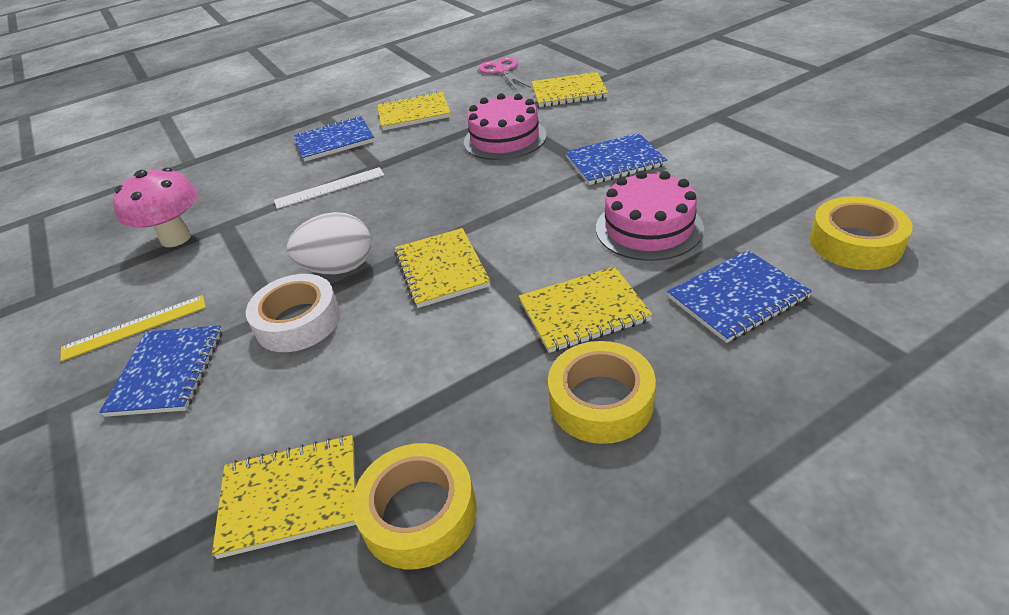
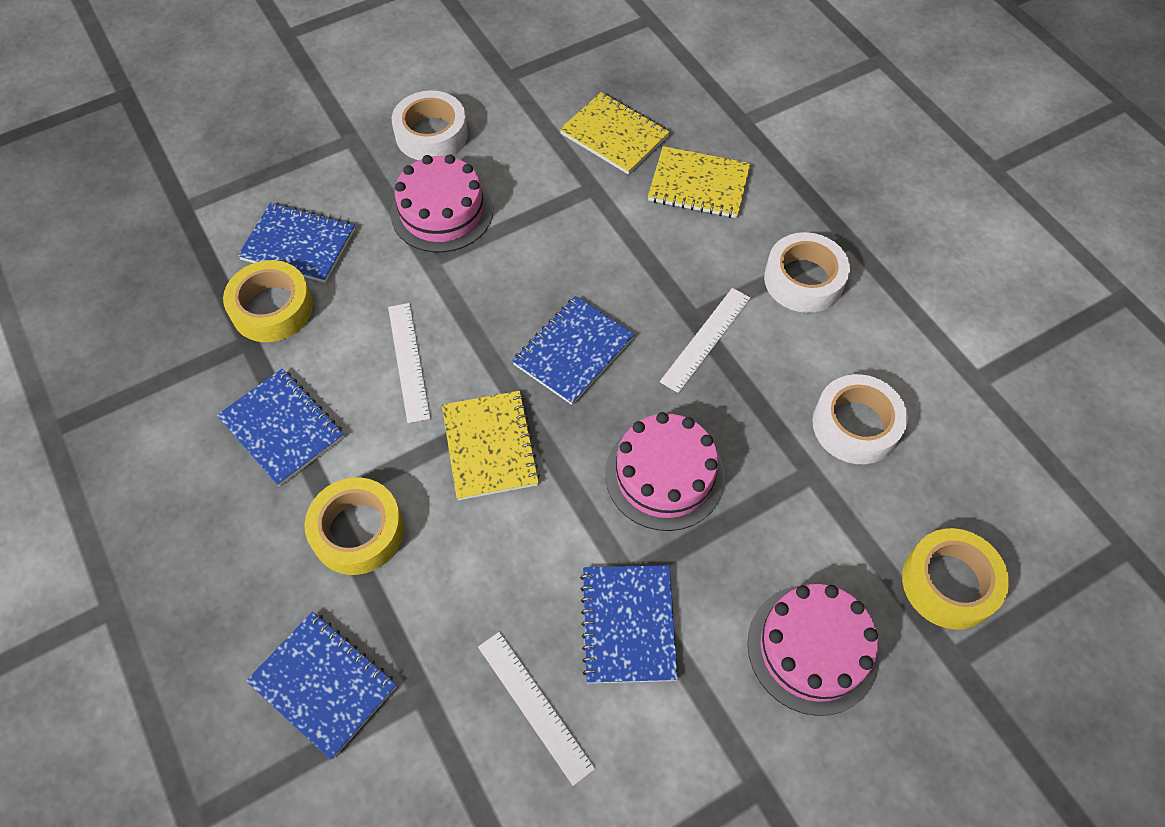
blue notebook: 4 -> 5
pink cake: 2 -> 3
pink mushroom: 1 -> 0
pink scissors: 1 -> 0
white egg: 1 -> 0
white ruler: 1 -> 3
white tape: 1 -> 3
yellow notebook: 5 -> 3
yellow ruler: 1 -> 0

